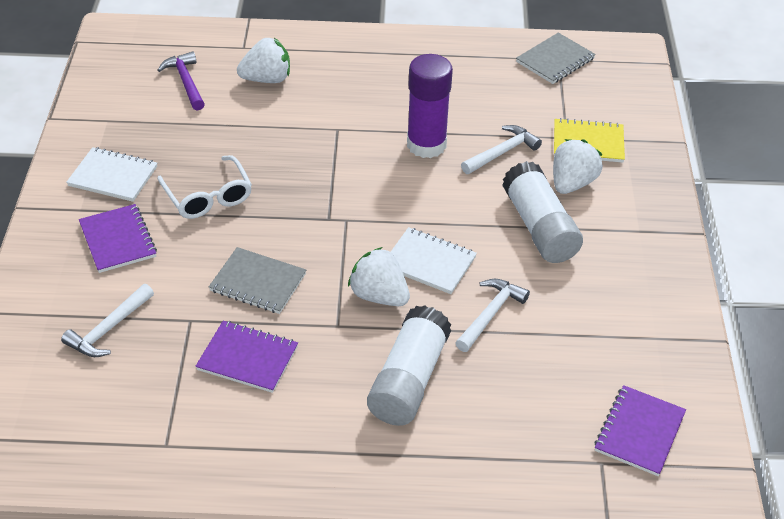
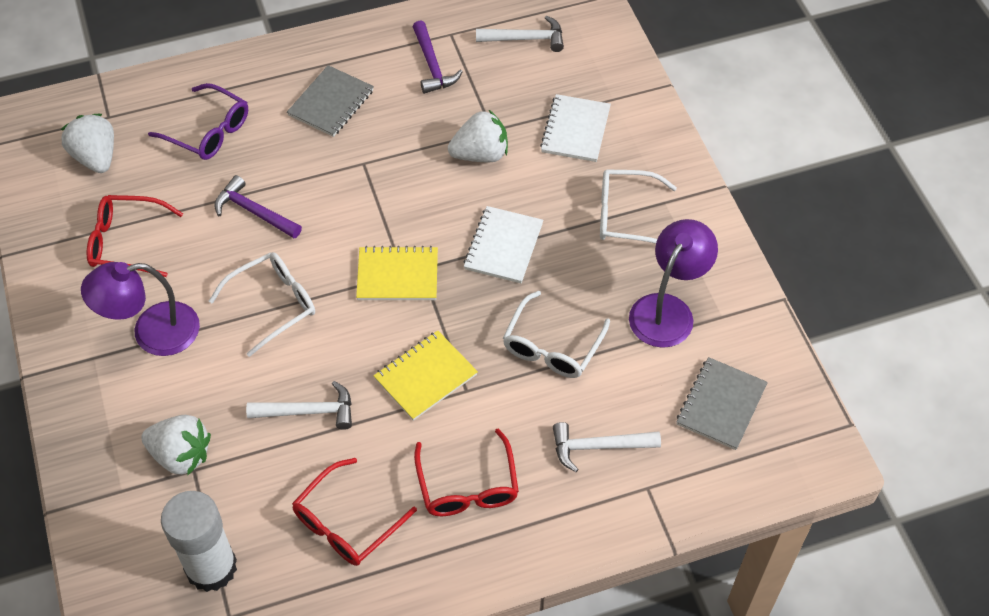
purple glasses: 0 -> 1
purple glue stick: 1 -> 0
purple hammer: 1 -> 2
purple lamp: 0 -> 2
purple notebook: 3 -> 0
red glasses: 0 -> 3
white glasses: 1 -> 3
white glue stick: 2 -> 1
yellow notebook: 1 -> 2

